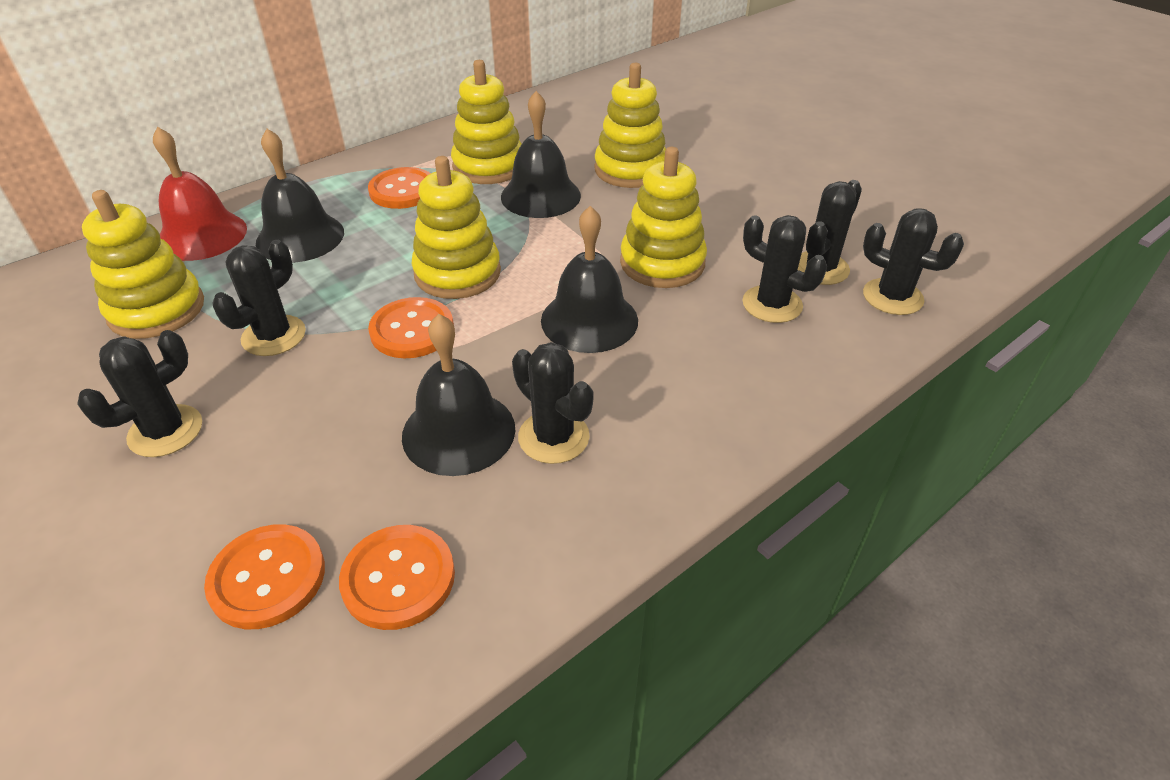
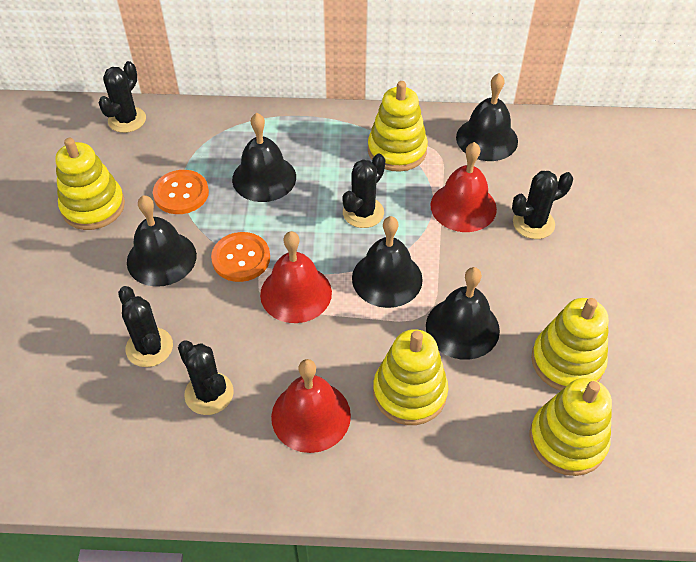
black bell: 4 -> 5
black cactus: 6 -> 5
orange button: 4 -> 2
red bell: 1 -> 3

